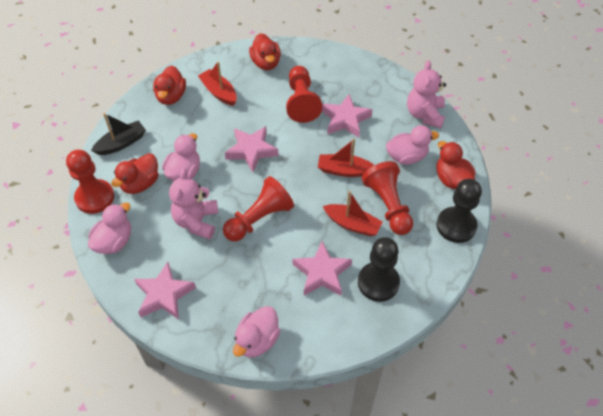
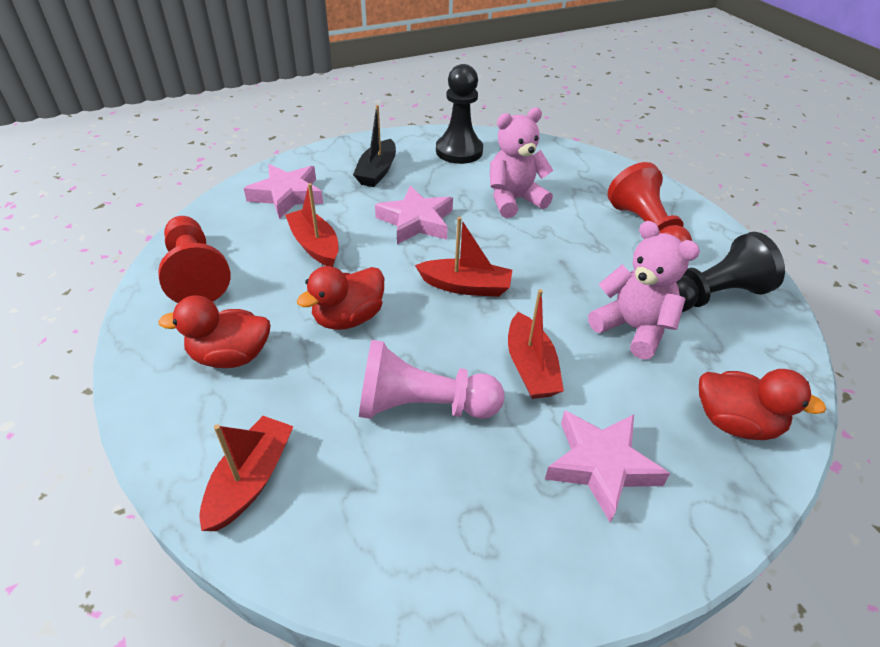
pink duck: 4 -> 0
pink pawn: 0 -> 1
pink star: 4 -> 3
red boat: 3 -> 4
red duck: 4 -> 3
red pawn: 4 -> 2

